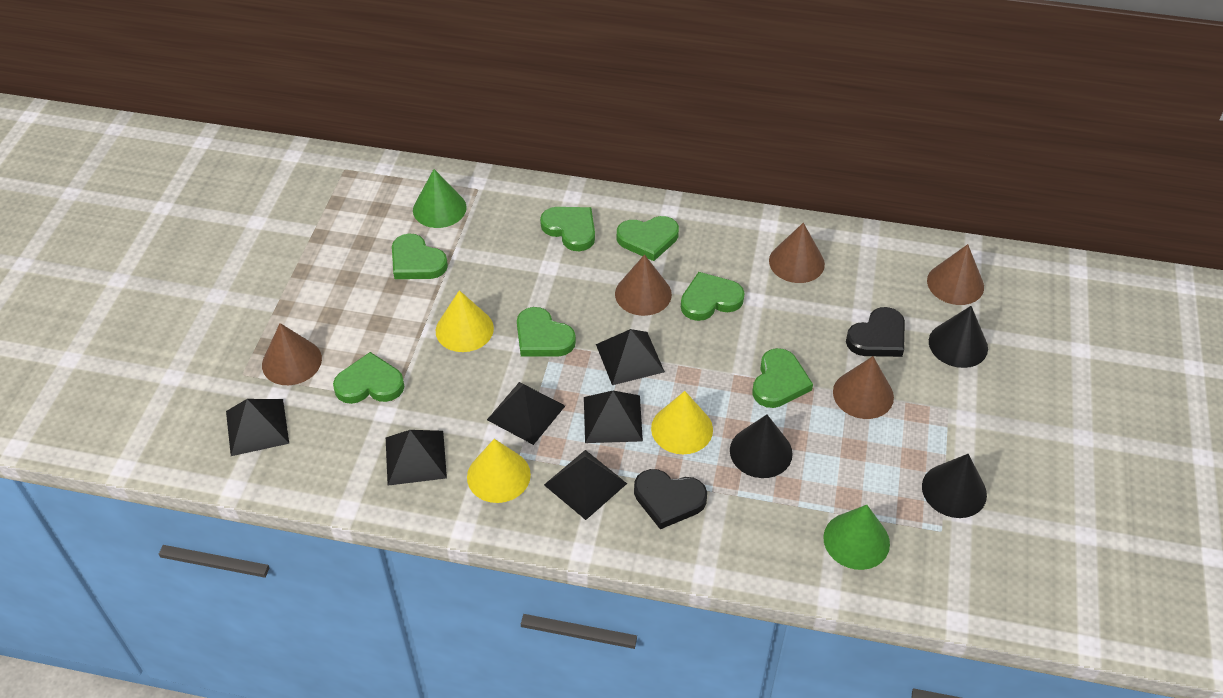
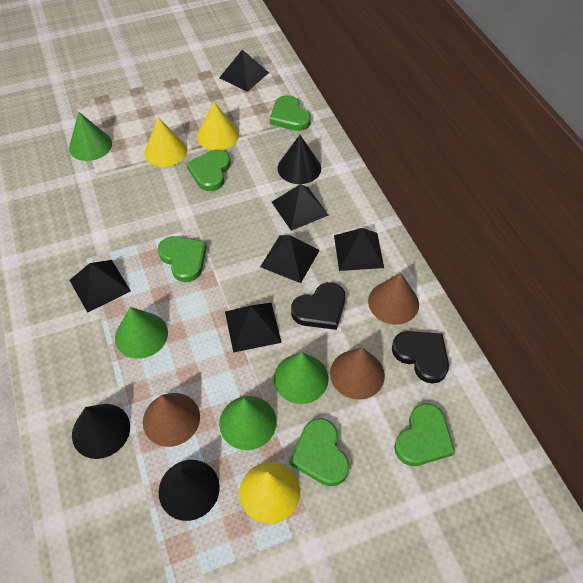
brown cone: 5 -> 3
green cone: 2 -> 4
green heart: 7 -> 5

